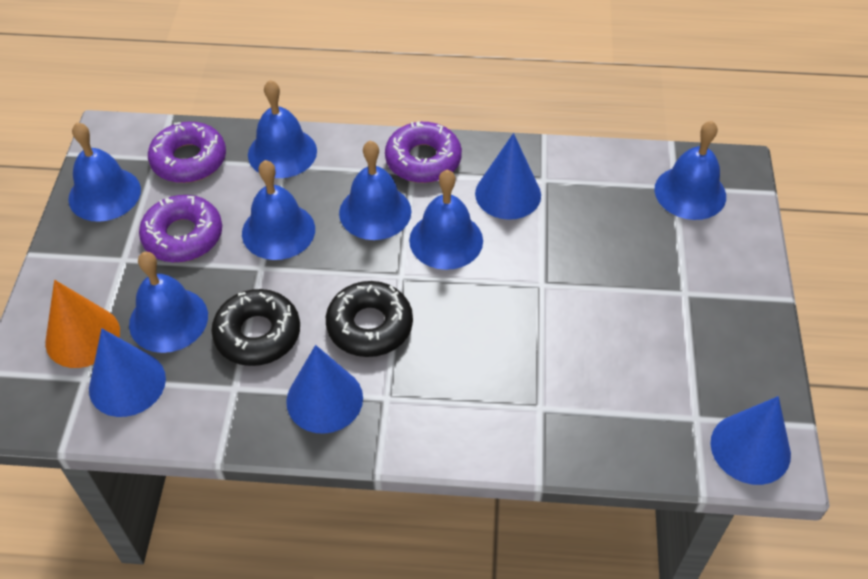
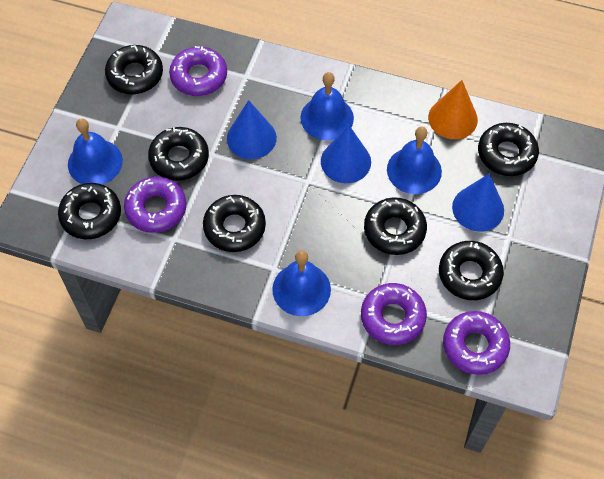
black donut: 2 -> 7
blue bell: 7 -> 4
blue cone: 4 -> 3
purple donut: 3 -> 4

